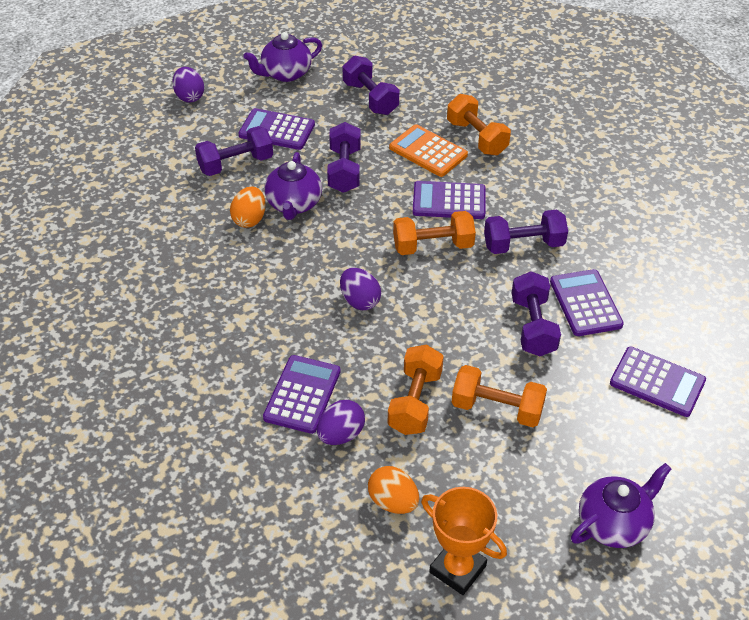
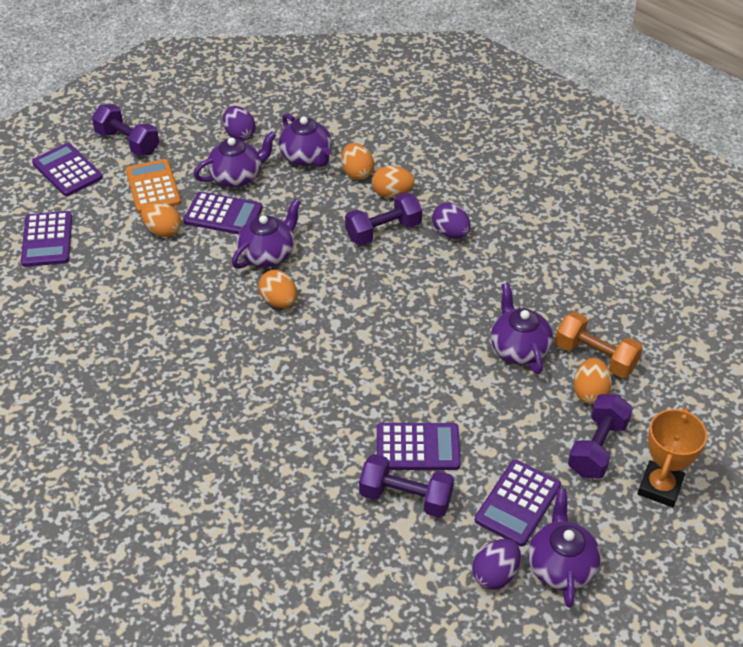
orange dumbbell: 4 -> 1
orange egg: 2 -> 5
purple dumbbell: 5 -> 4
purple teapot: 3 -> 5

